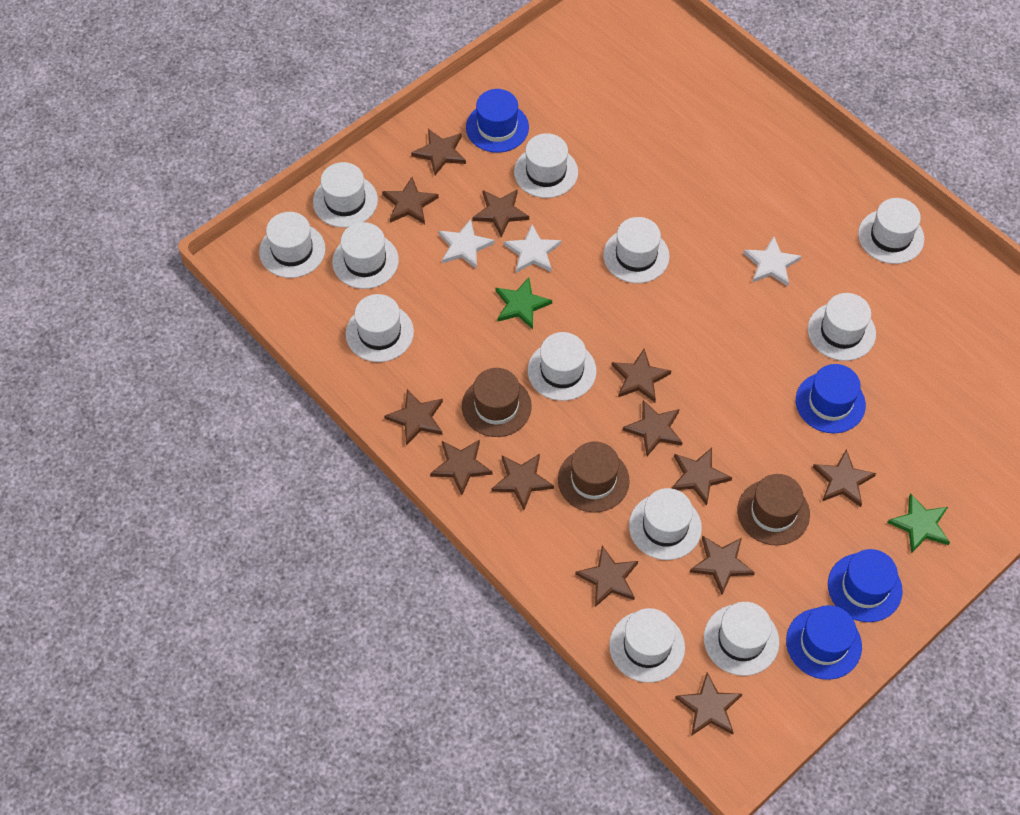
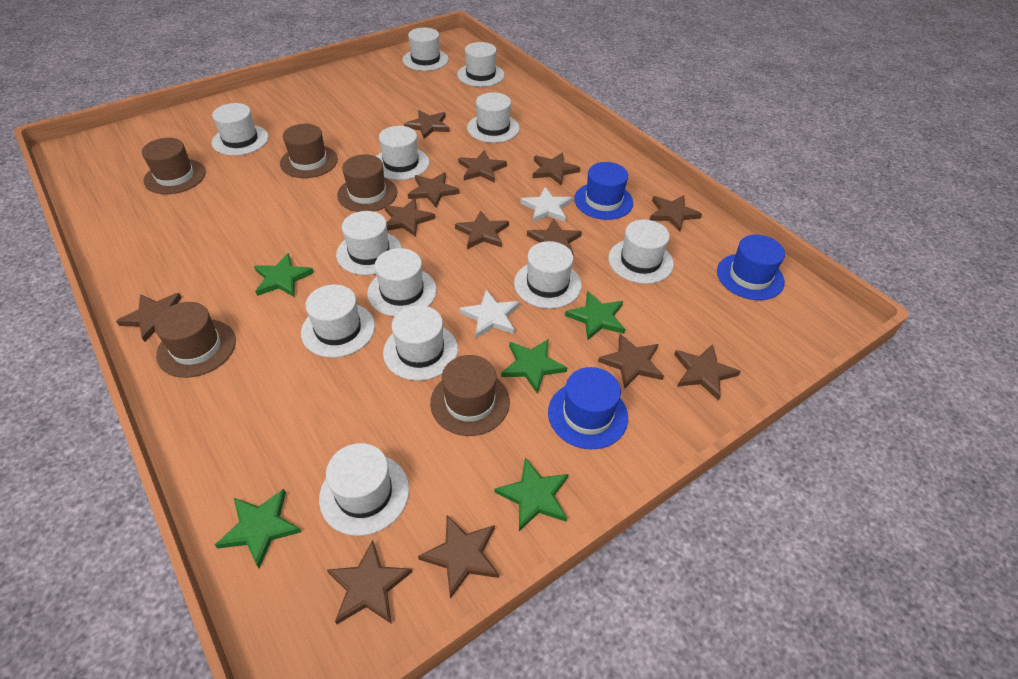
blue hat: 4 -> 3
brown hat: 3 -> 5
green star: 2 -> 5
white star: 3 -> 2

